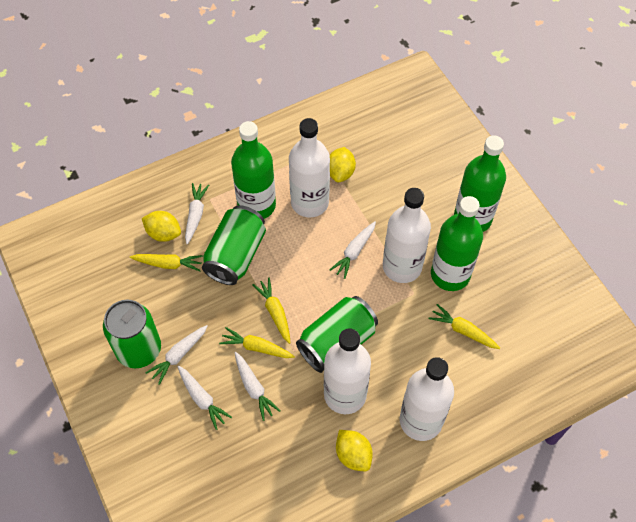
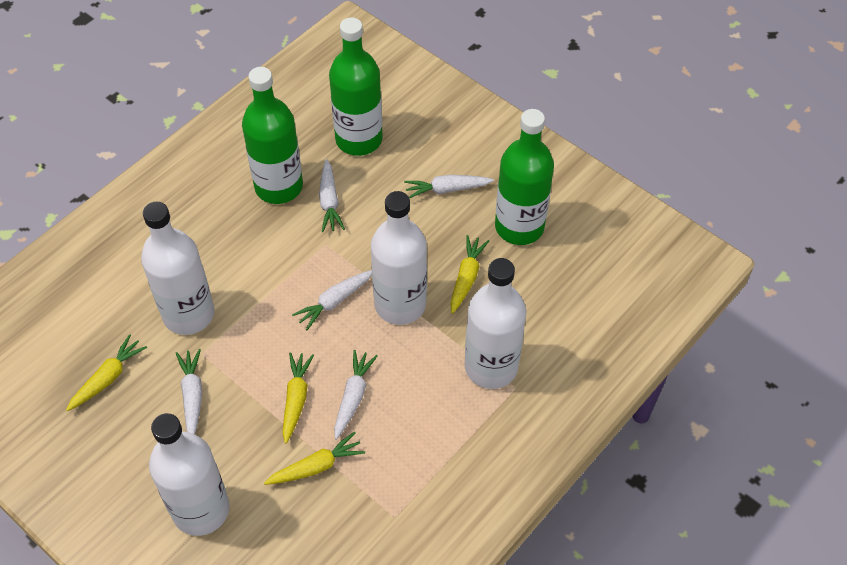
green can: 3 -> 0
yellow lemon: 3 -> 0

